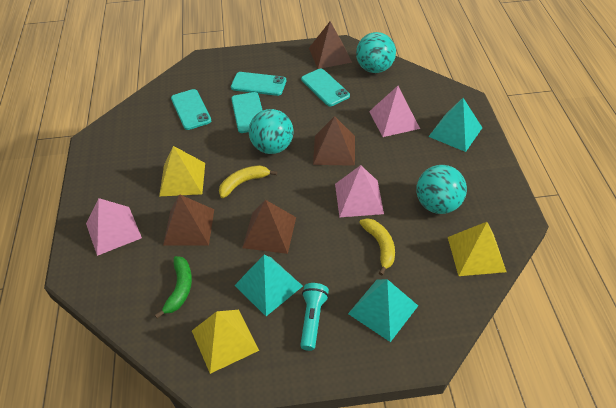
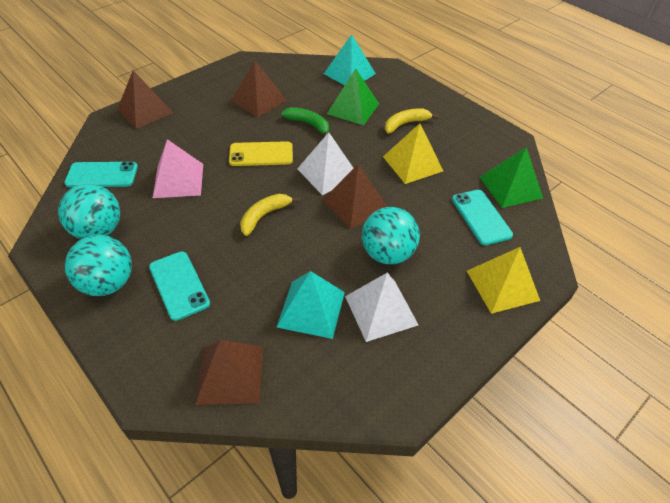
green pyramid: 0 -> 2
pink pyramid: 3 -> 1
turquoise flashlight: 1 -> 0
turquoise phone: 4 -> 3
turquoise pyramid: 3 -> 2
white pyramid: 0 -> 2
yellow phone: 0 -> 1
yellow pyramid: 3 -> 2

